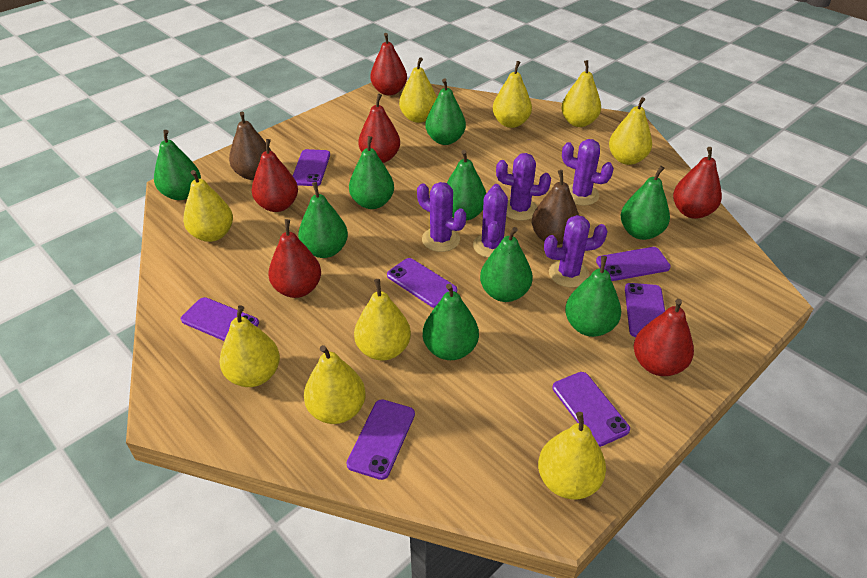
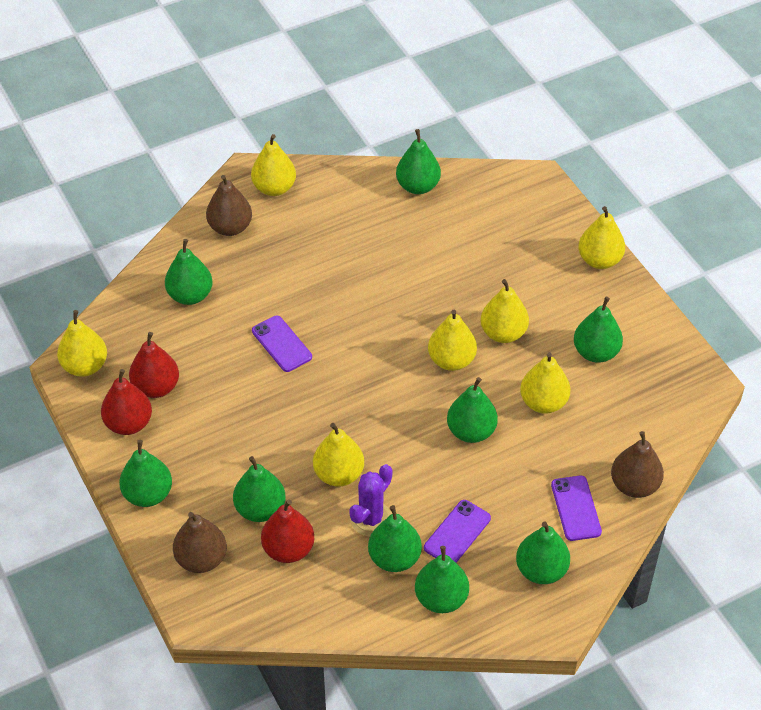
brown pear: 2 -> 3
purple cactus: 5 -> 1
purple phone: 7 -> 3
red pear: 6 -> 3
yellow pear: 9 -> 7

